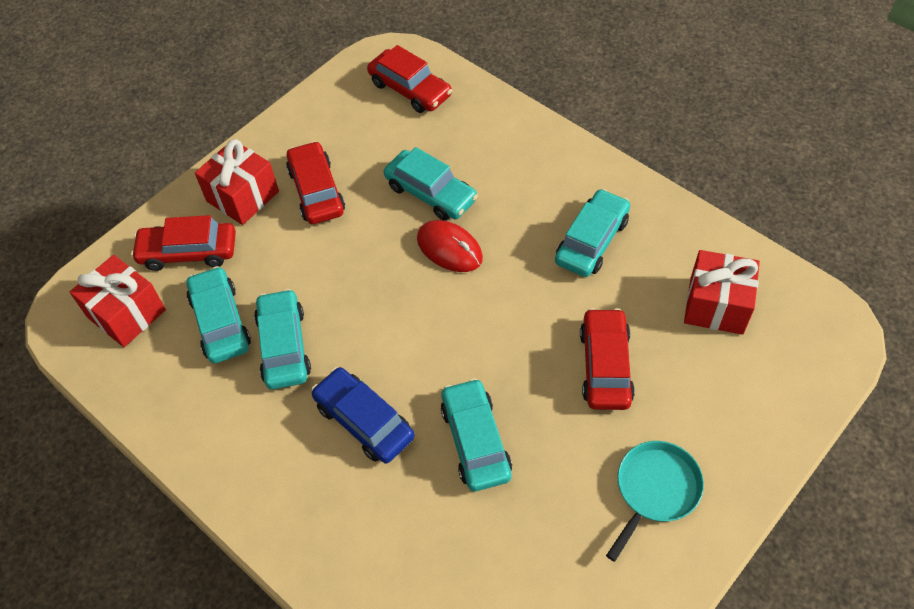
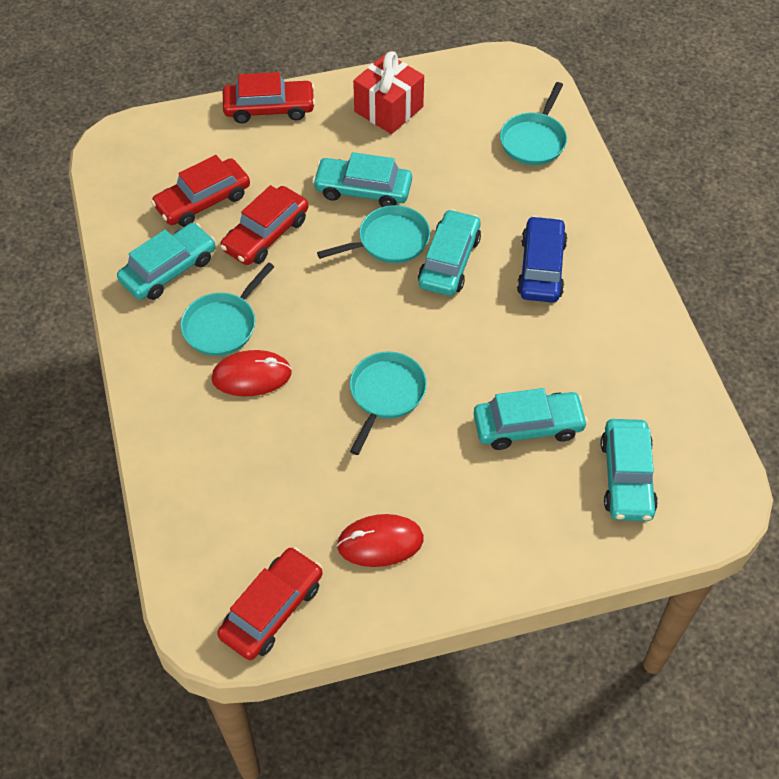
red gift: 3 -> 1
red mouse: 1 -> 2
turquoise pan: 1 -> 4

